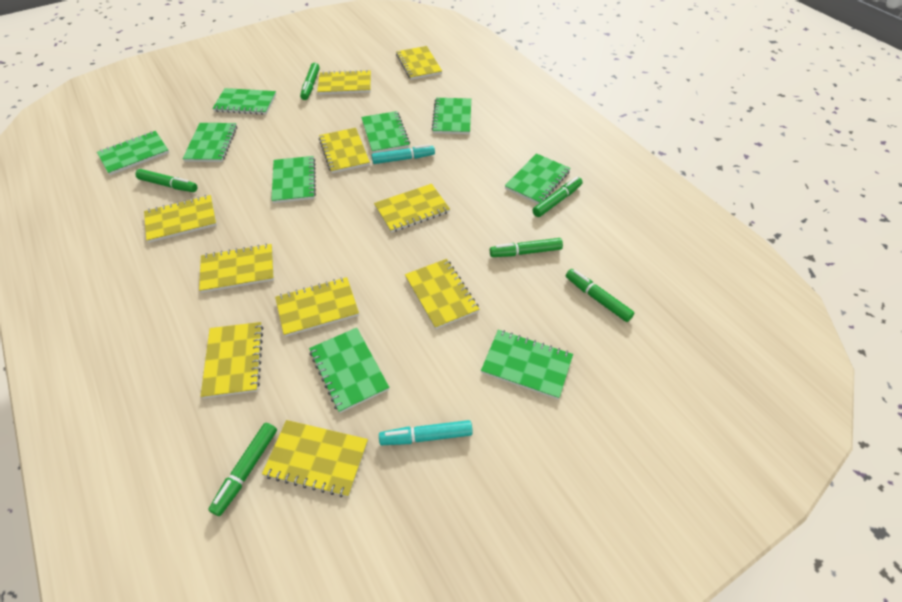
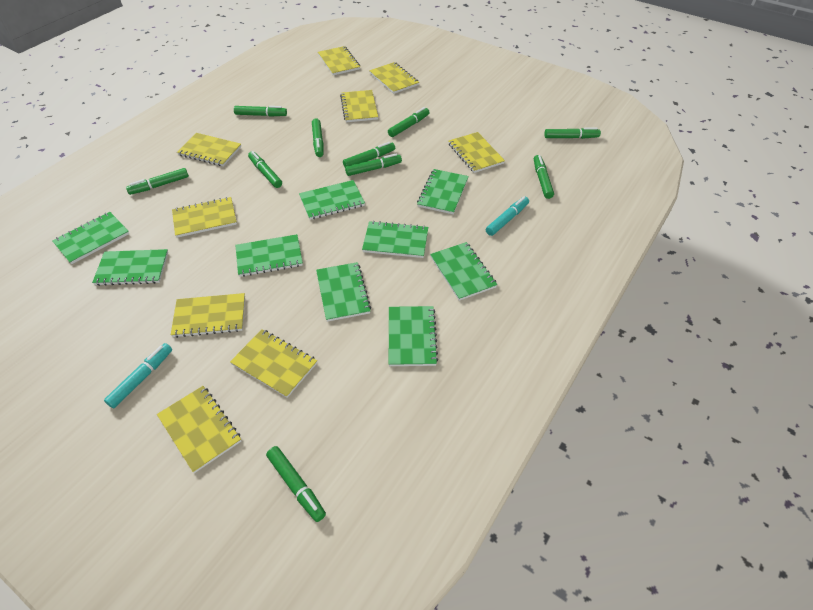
green marker: 6 -> 10
yellow notebook: 10 -> 9

